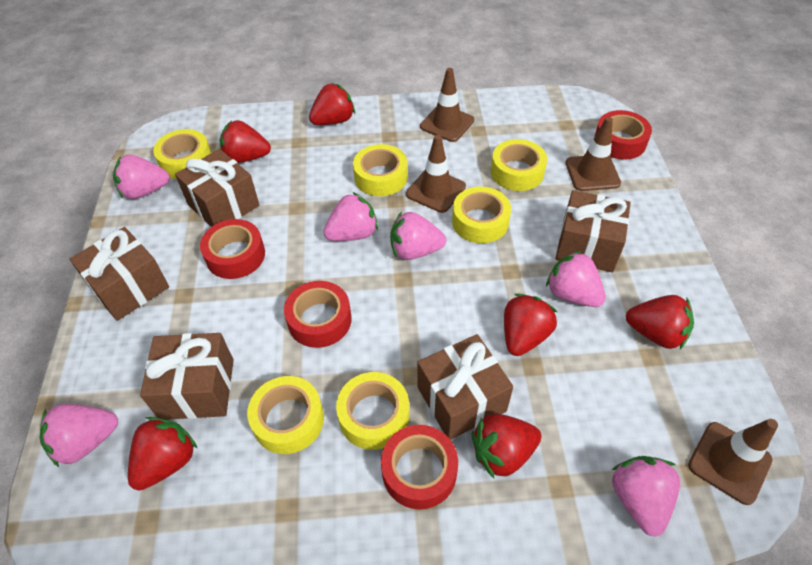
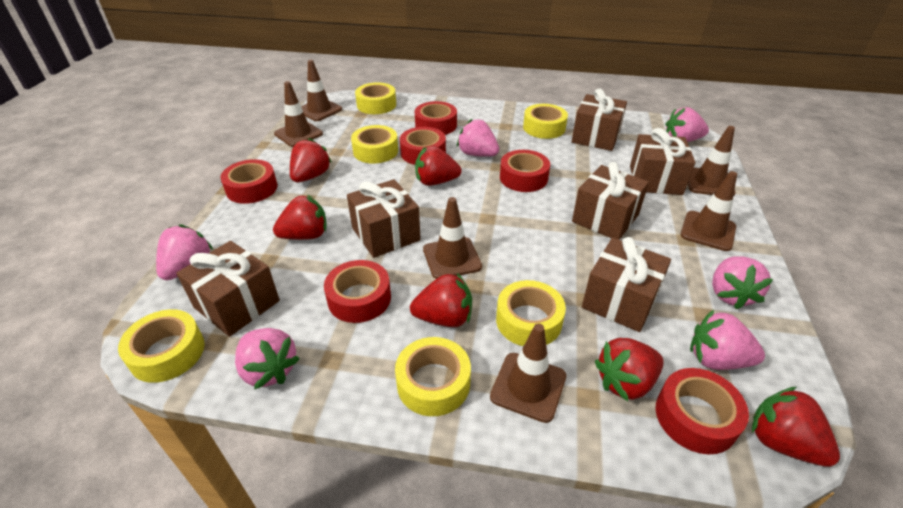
brown gift: 5 -> 6
brown traffic cone: 4 -> 6
red tape: 4 -> 6

